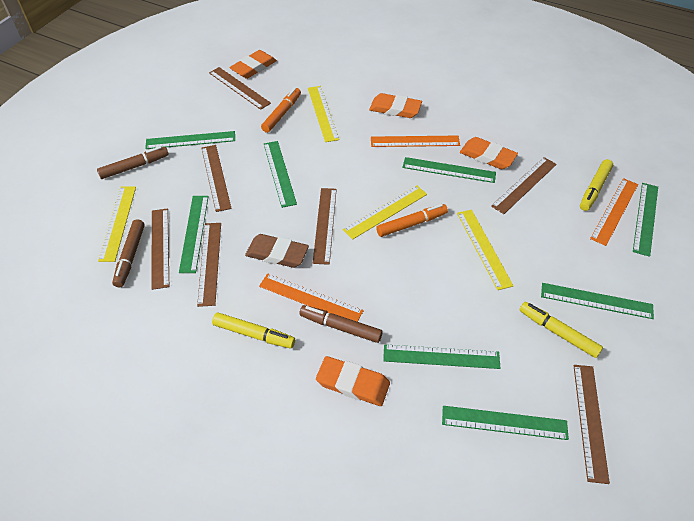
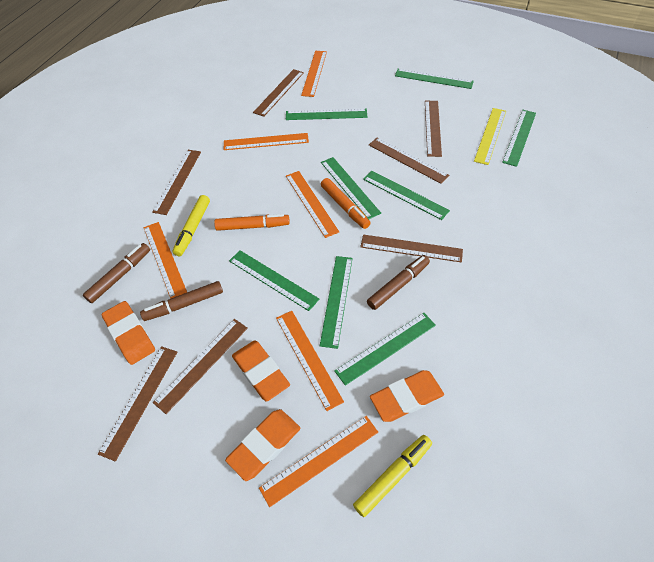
brown eraser: 1 -> 0
orange ruler: 3 -> 6
yellow marker: 3 -> 2
yellow ruler: 4 -> 1

